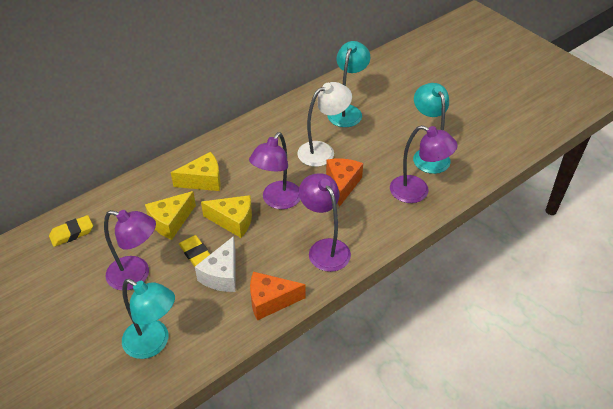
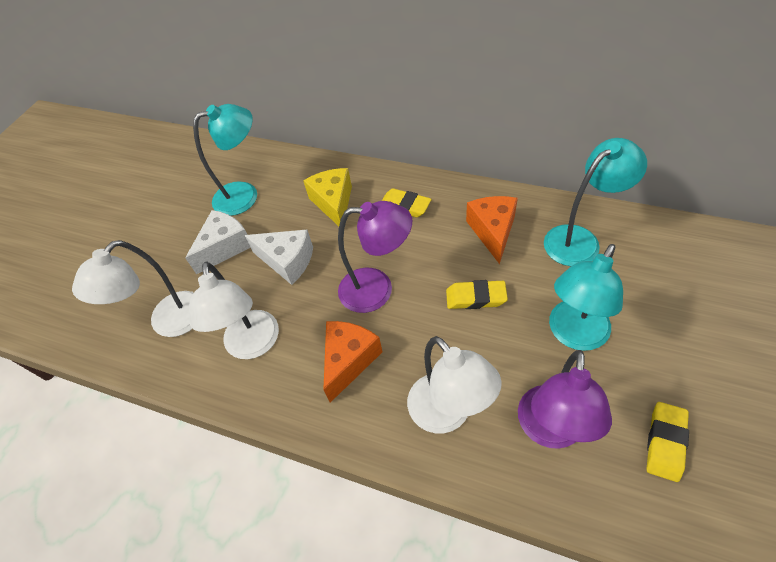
purple lamp: 4 -> 2
white cheese: 1 -> 2
white lamp: 1 -> 3
yellow cheese: 3 -> 1
yellow eraser: 2 -> 3

